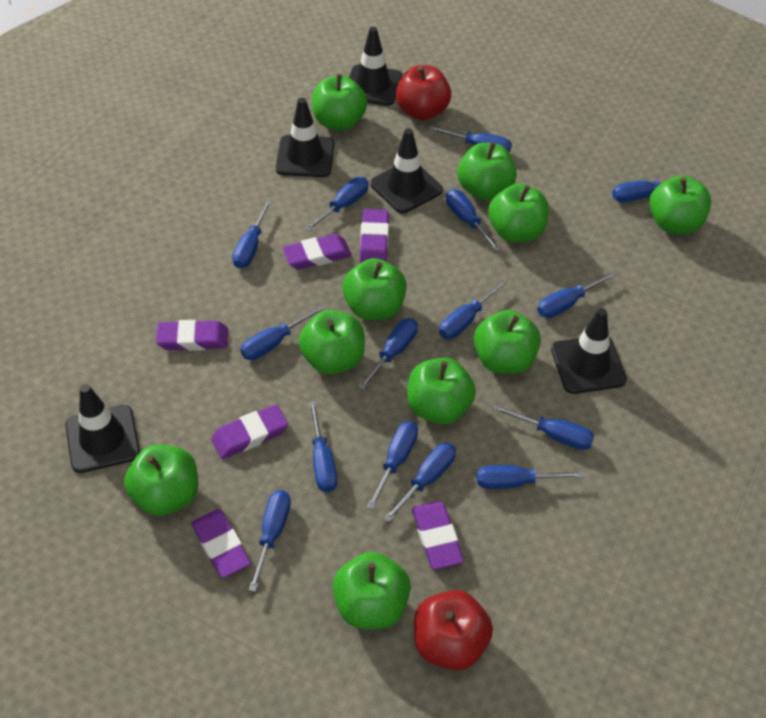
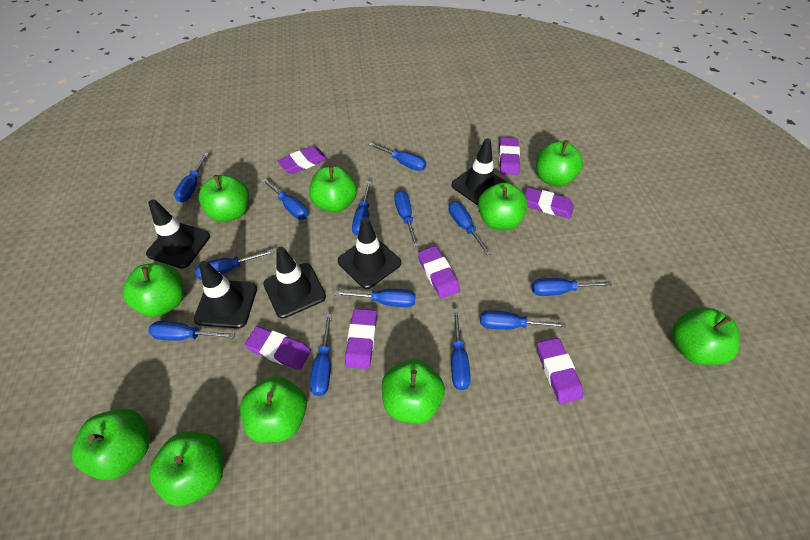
blue screwdriver: 15 -> 13
purple eraser: 6 -> 7
red apple: 2 -> 0

